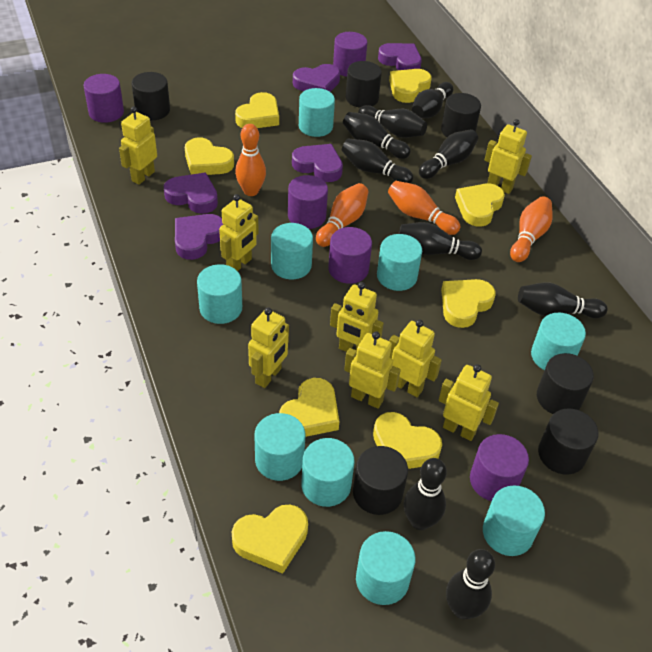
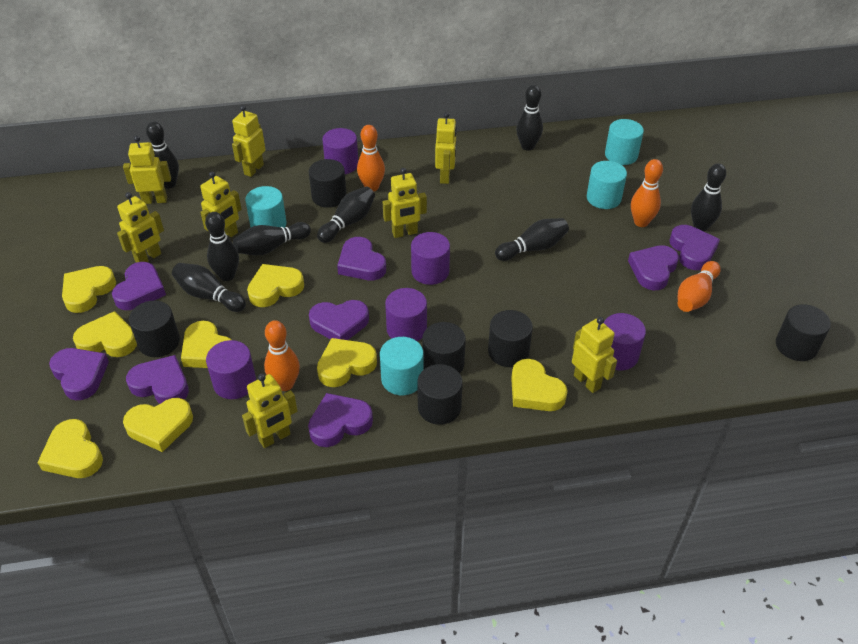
black bowling pin: 9 -> 8
purple heart: 5 -> 8
turquoise cylinder: 9 -> 4

